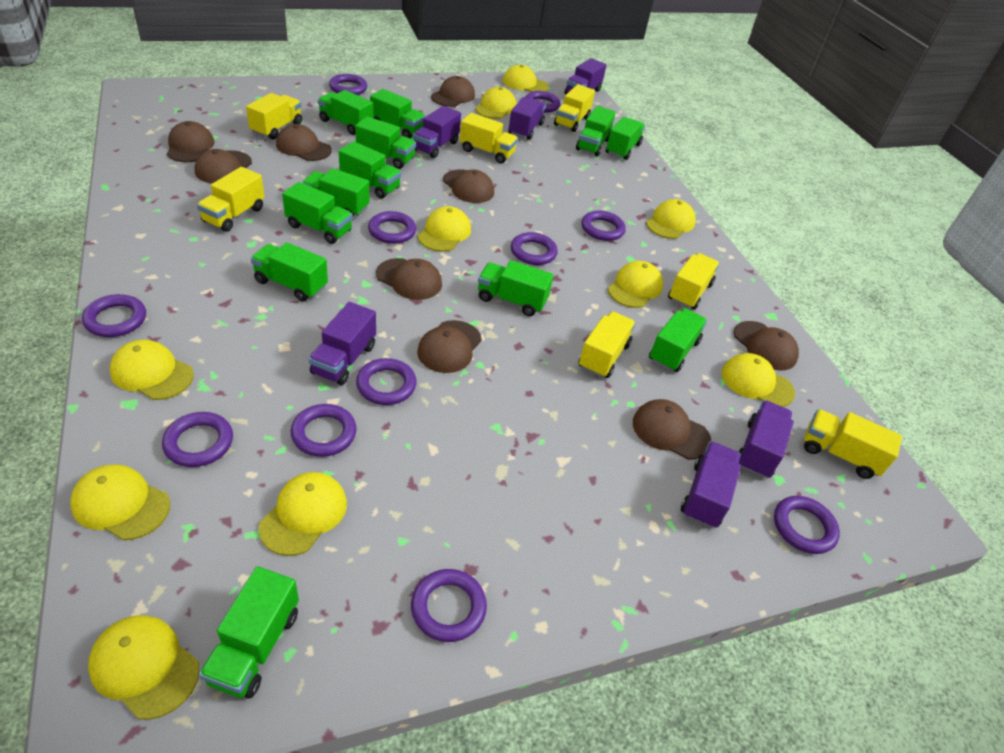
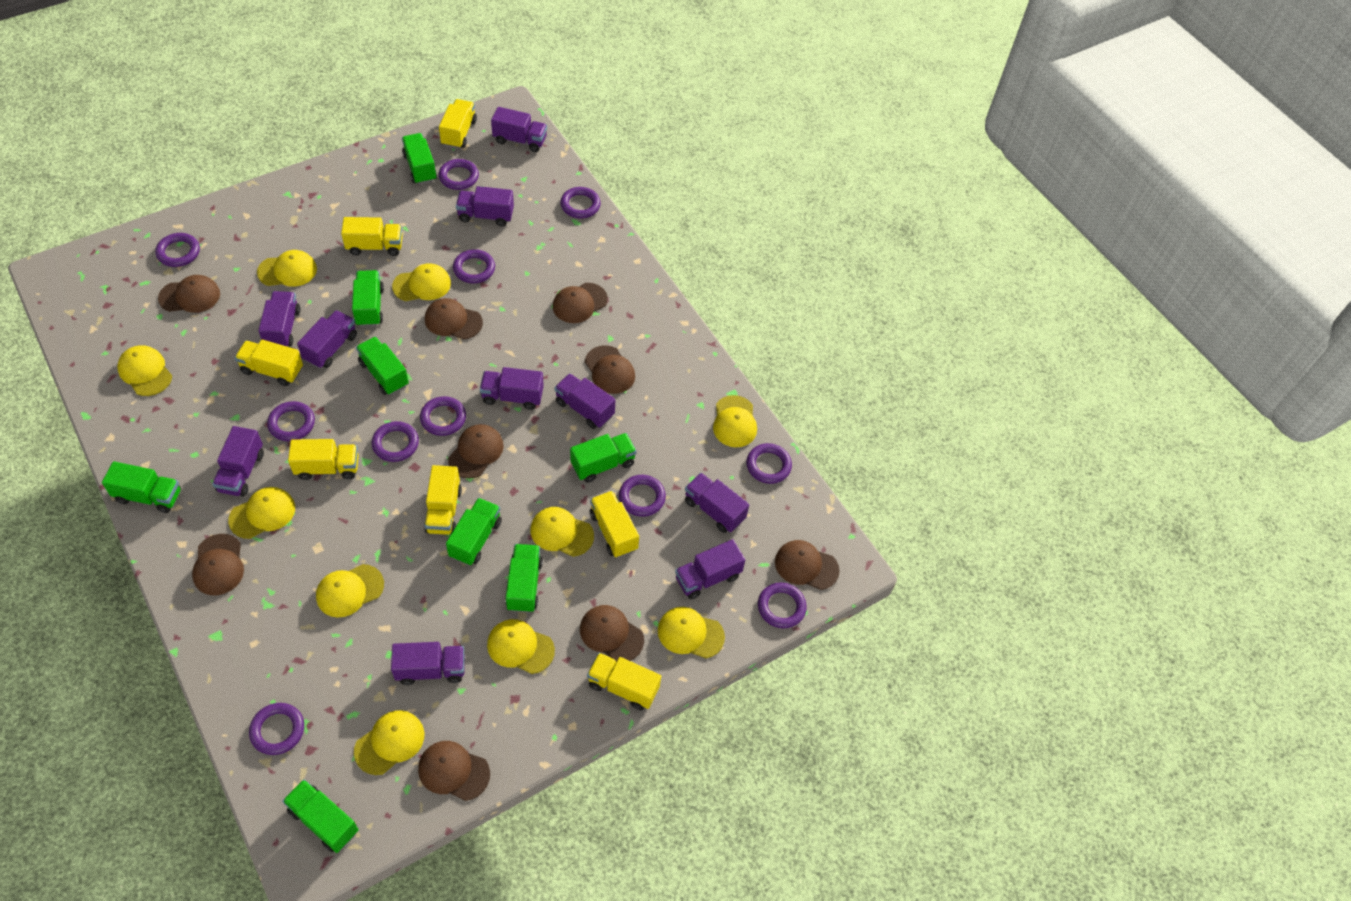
green truck: 12 -> 8
purple truck: 6 -> 10

